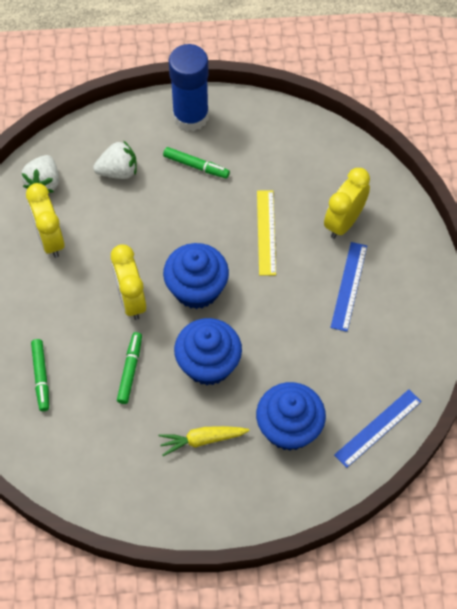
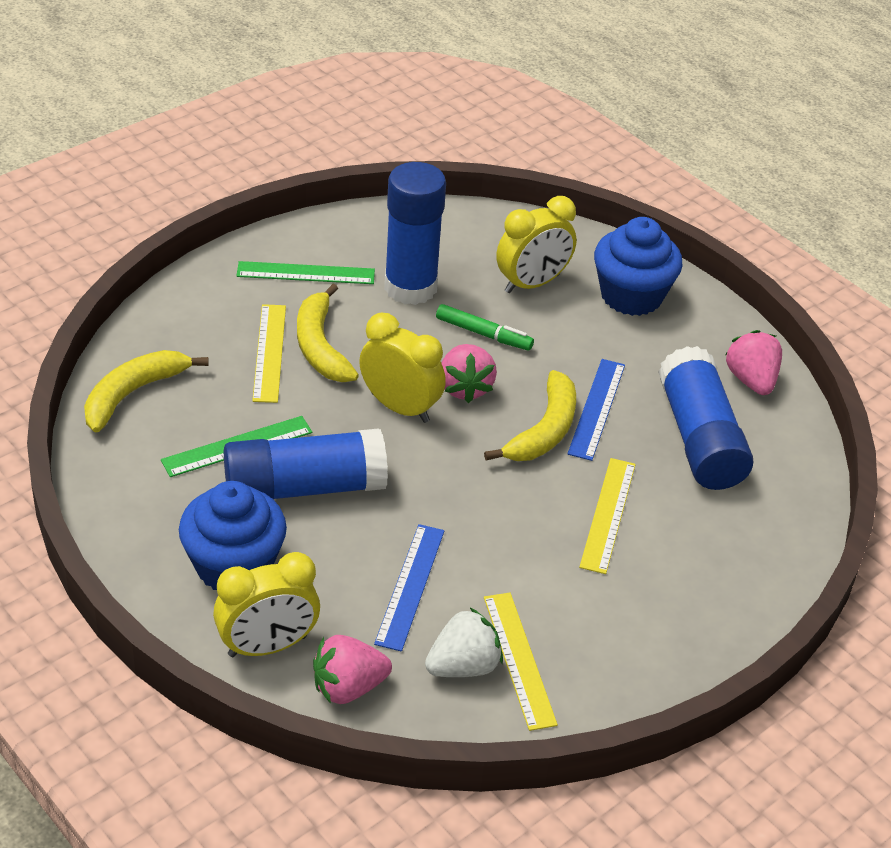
blue cupcake: 3 -> 2
blue glue stick: 1 -> 3
green marker: 3 -> 1
green ruler: 0 -> 2
pink strawberry: 0 -> 3
white strawberry: 2 -> 1
yellow banana: 0 -> 3
yellow carrot: 1 -> 0
yellow ruler: 1 -> 3

